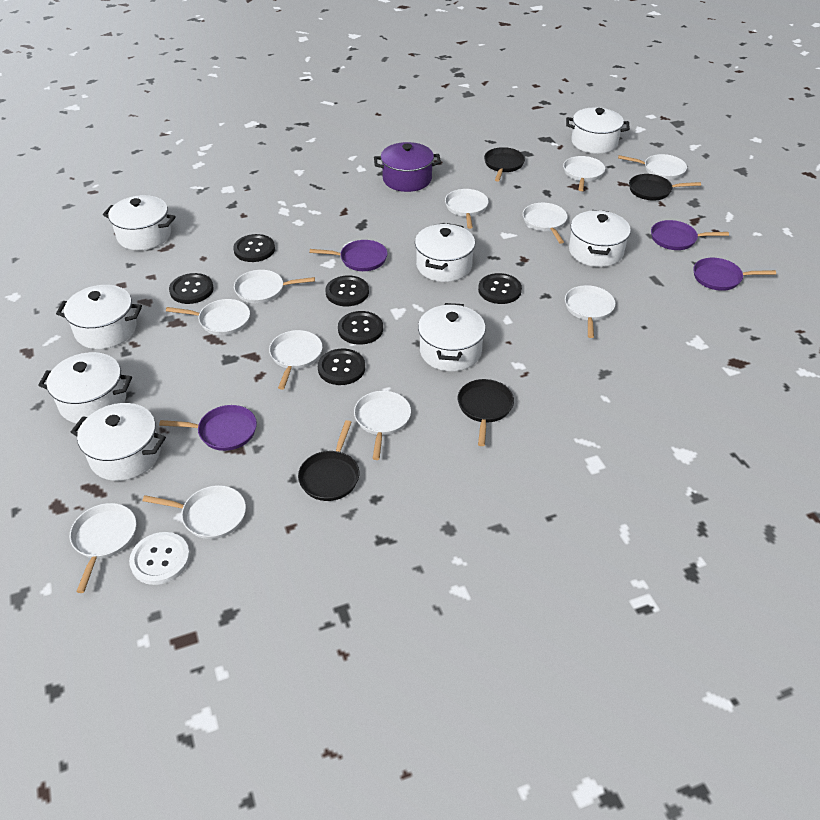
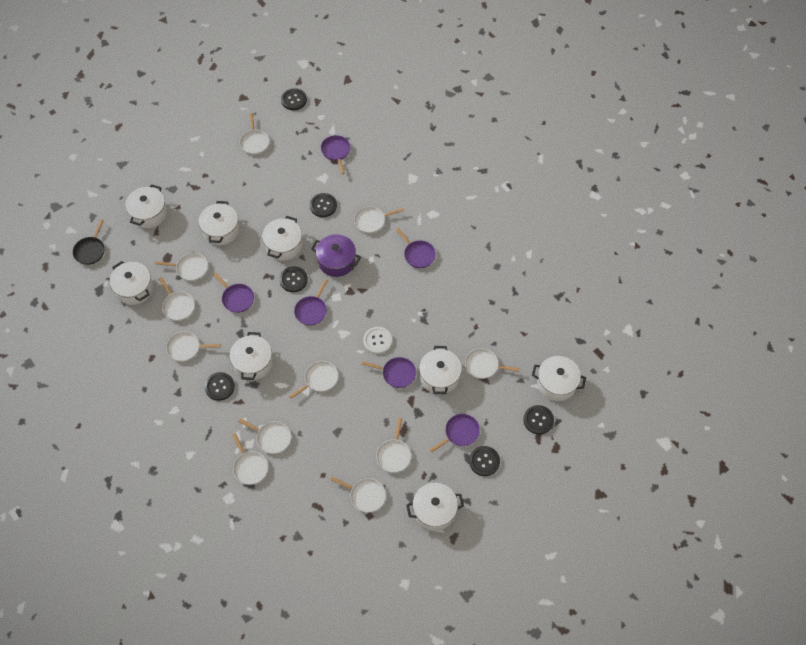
black pan: 4 -> 1
purple pan: 4 -> 6

